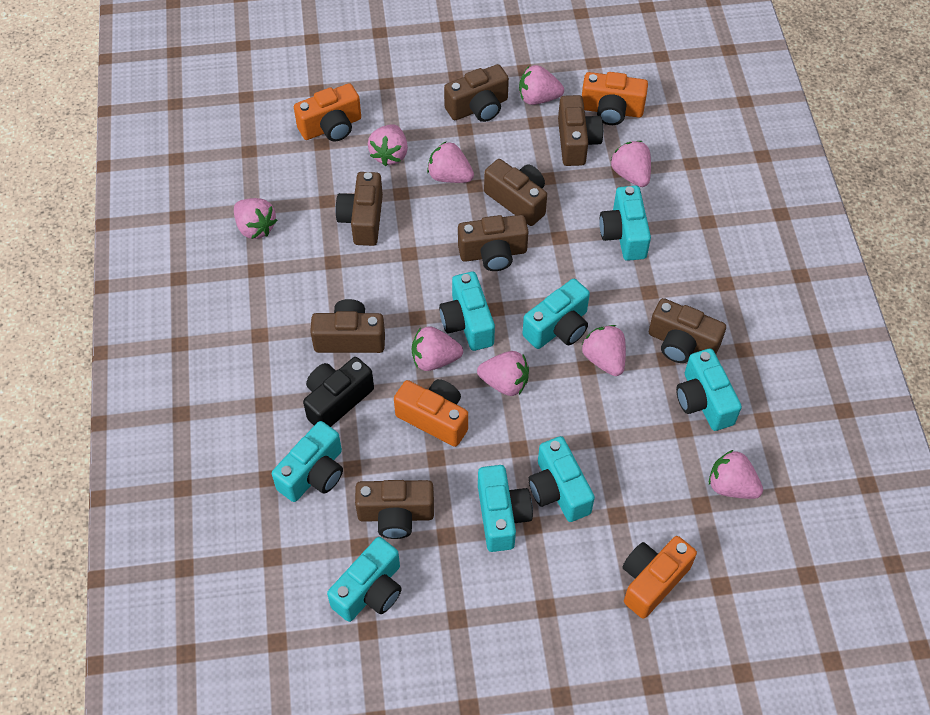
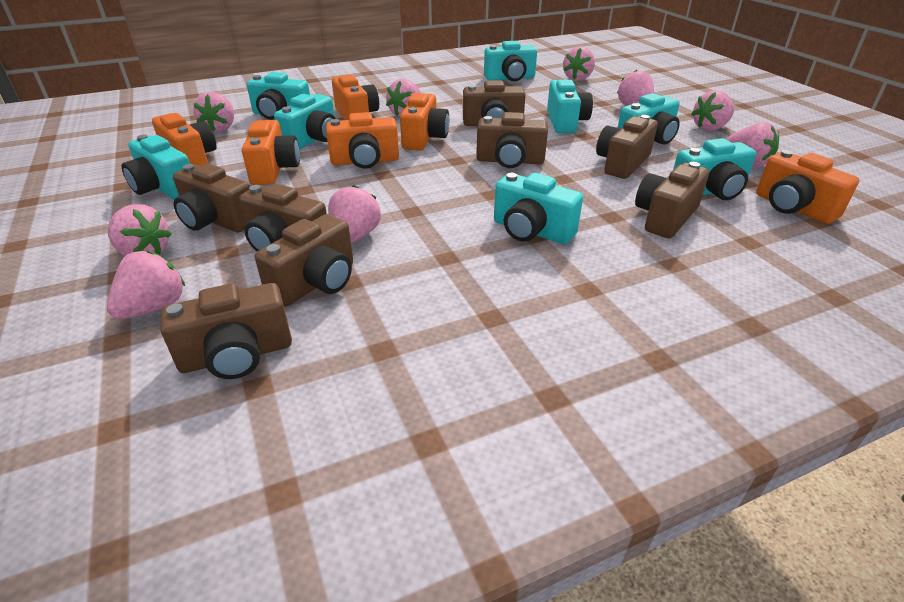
black camera: 1 -> 0
orange camera: 4 -> 6

